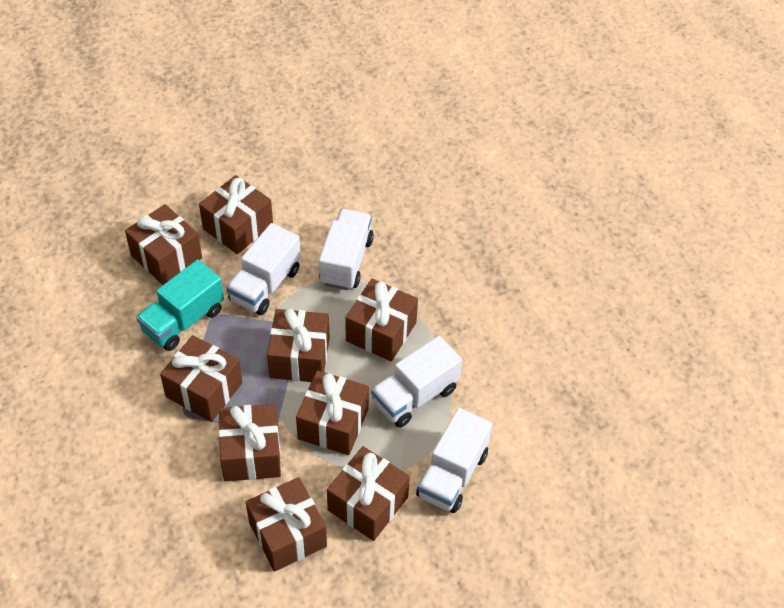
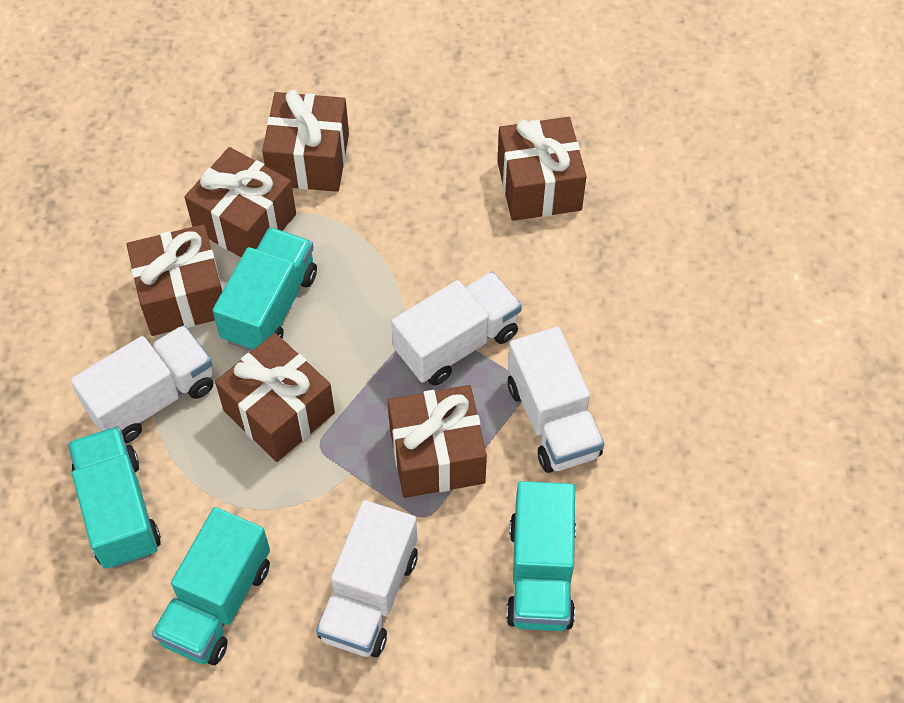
brown gift: 9 -> 6
turquoise truck: 1 -> 4

